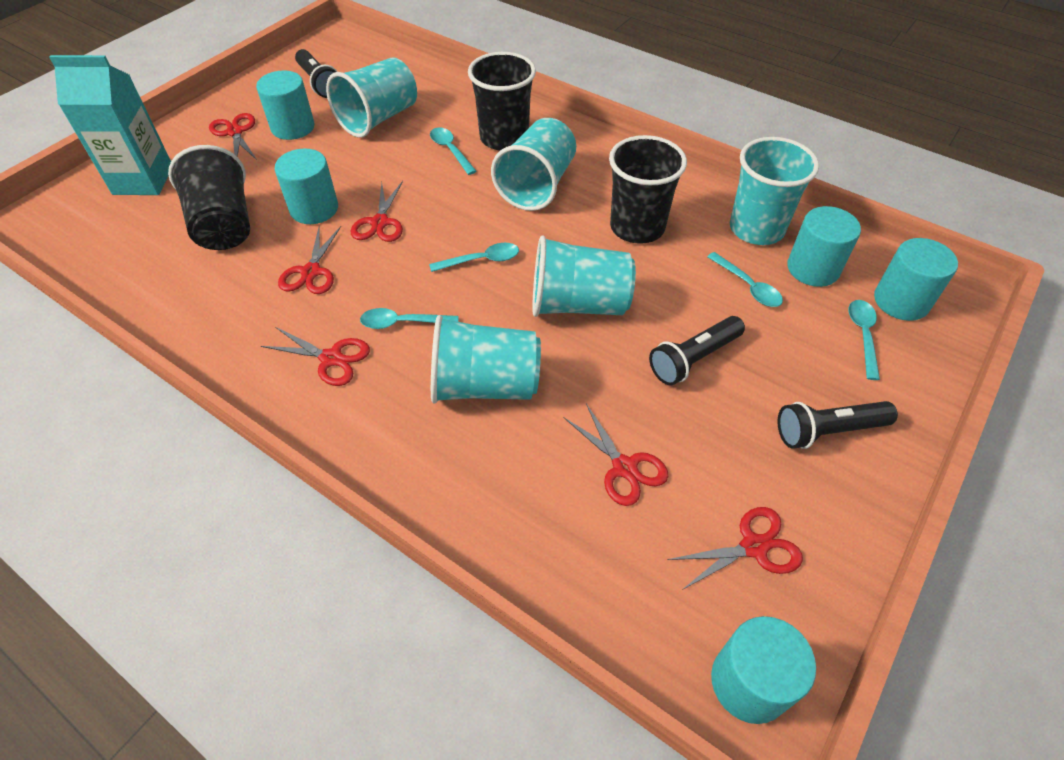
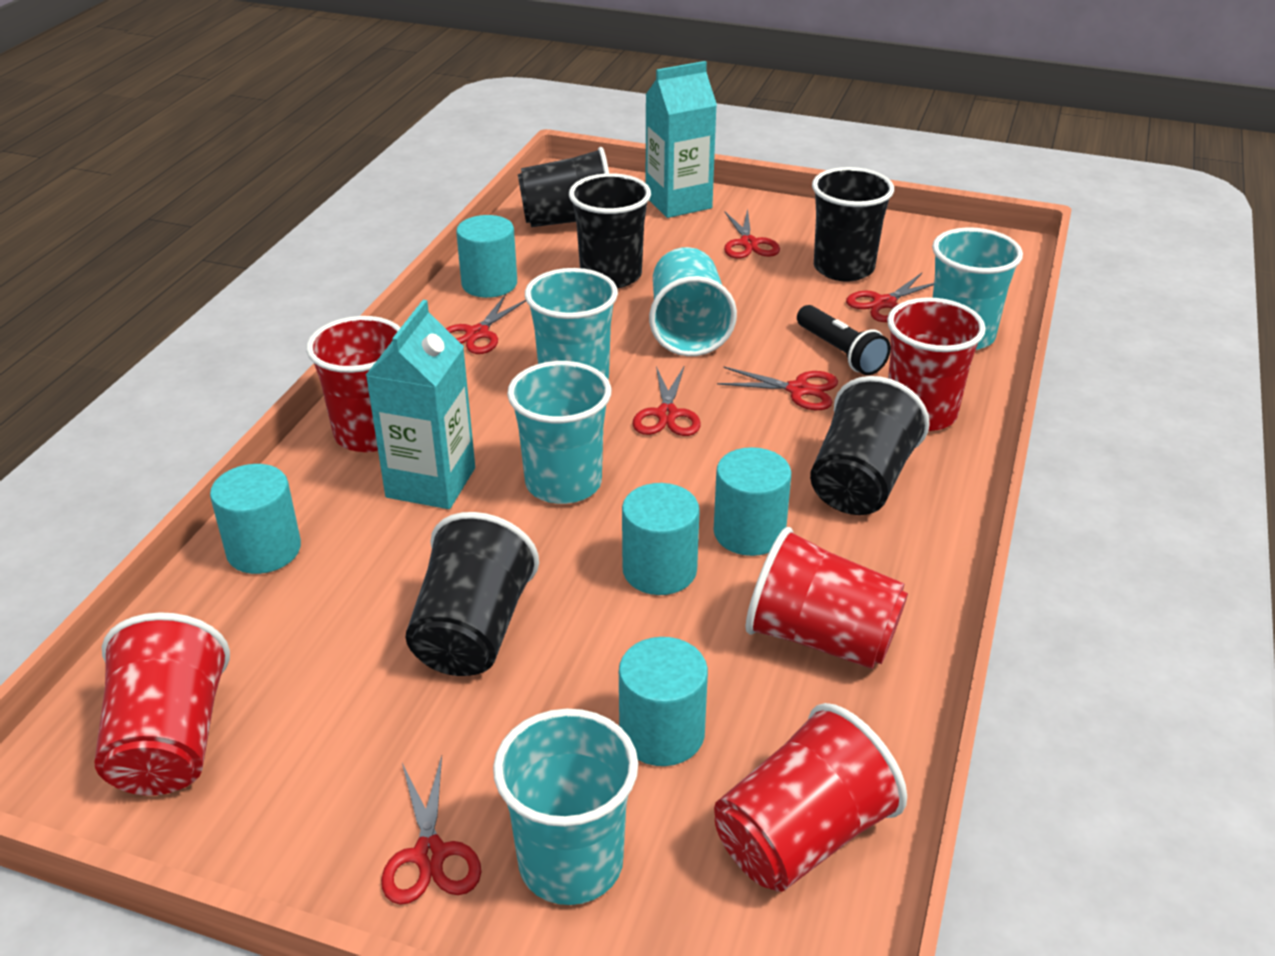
black cup: 3 -> 5
black flashlight: 3 -> 1
red cup: 0 -> 5
turquoise carton: 1 -> 2
turquoise spoon: 5 -> 0

